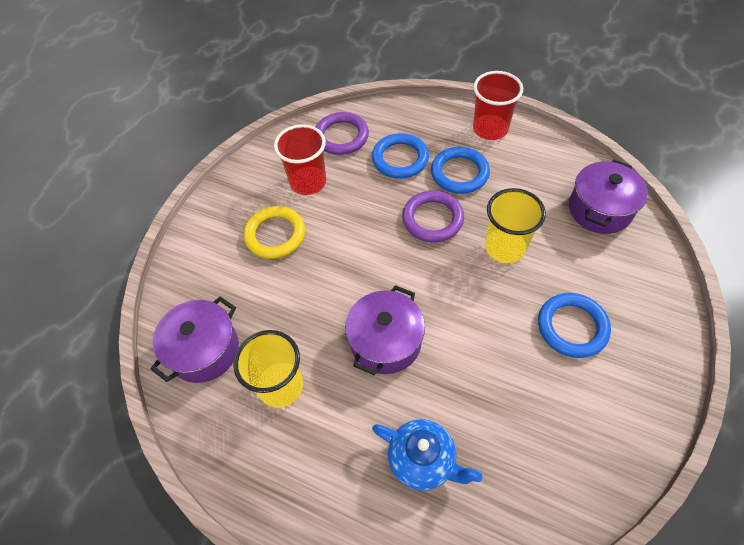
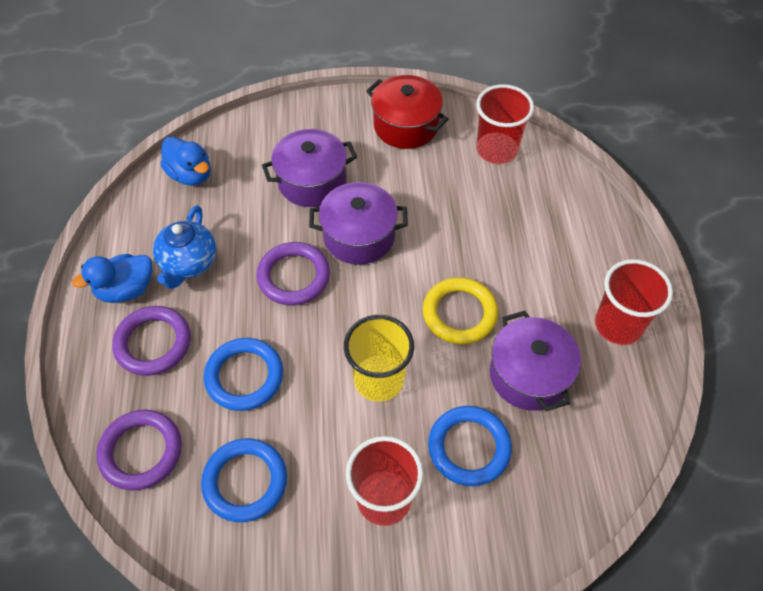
blue duck: 0 -> 2
purple ring: 2 -> 3
red cup: 2 -> 3
red pot: 0 -> 1
yellow cup: 2 -> 1

